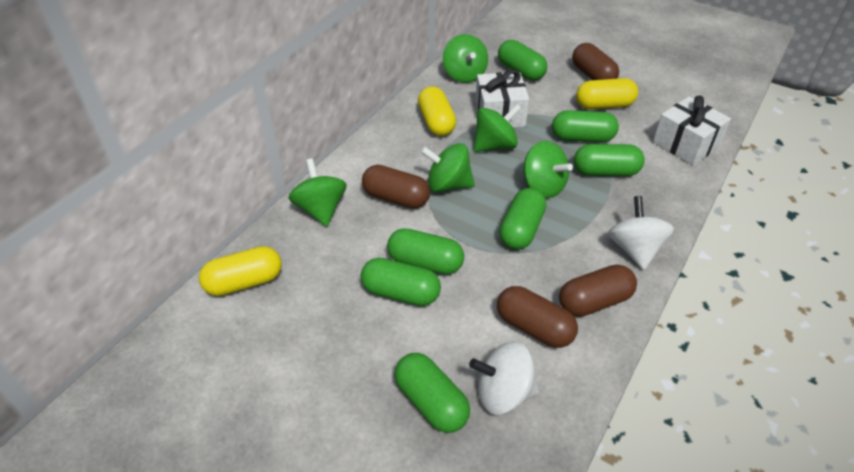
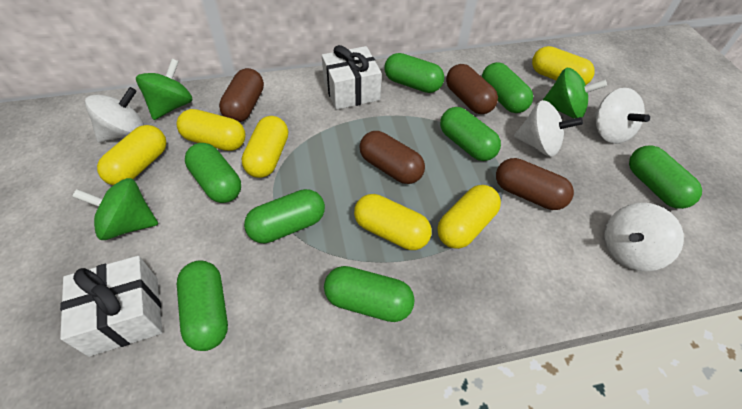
green capsule: 7 -> 8
green spinning top: 5 -> 3
white spinning top: 2 -> 4
yellow capsule: 3 -> 6

